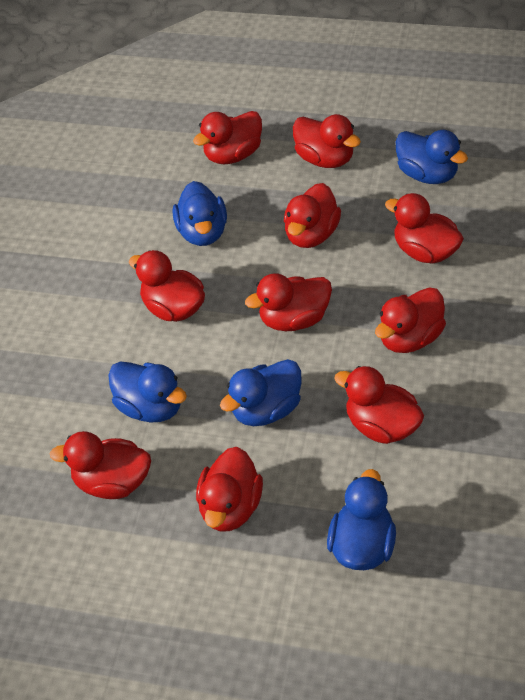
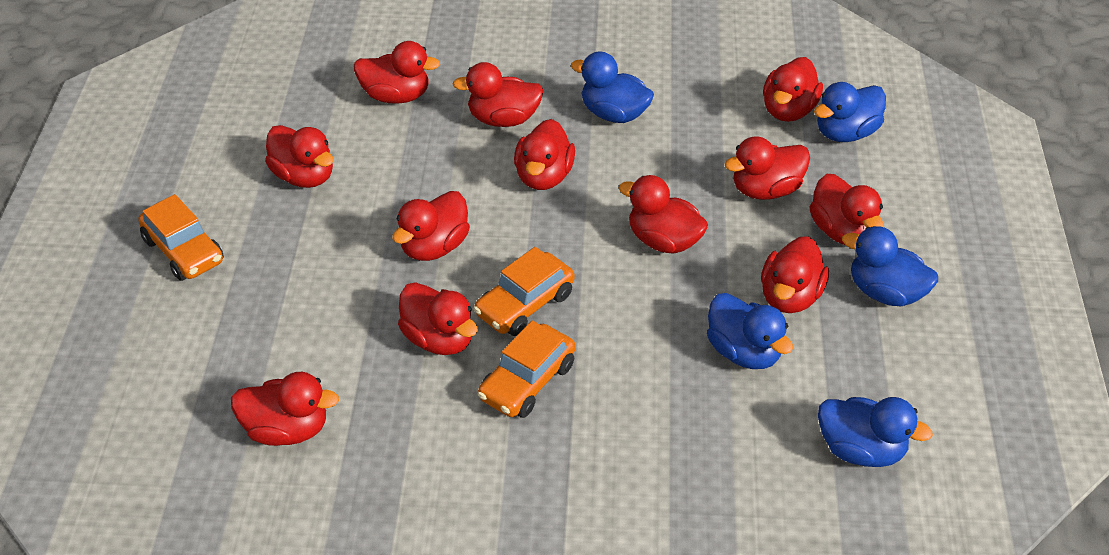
orange car: 0 -> 3
red duck: 10 -> 12

